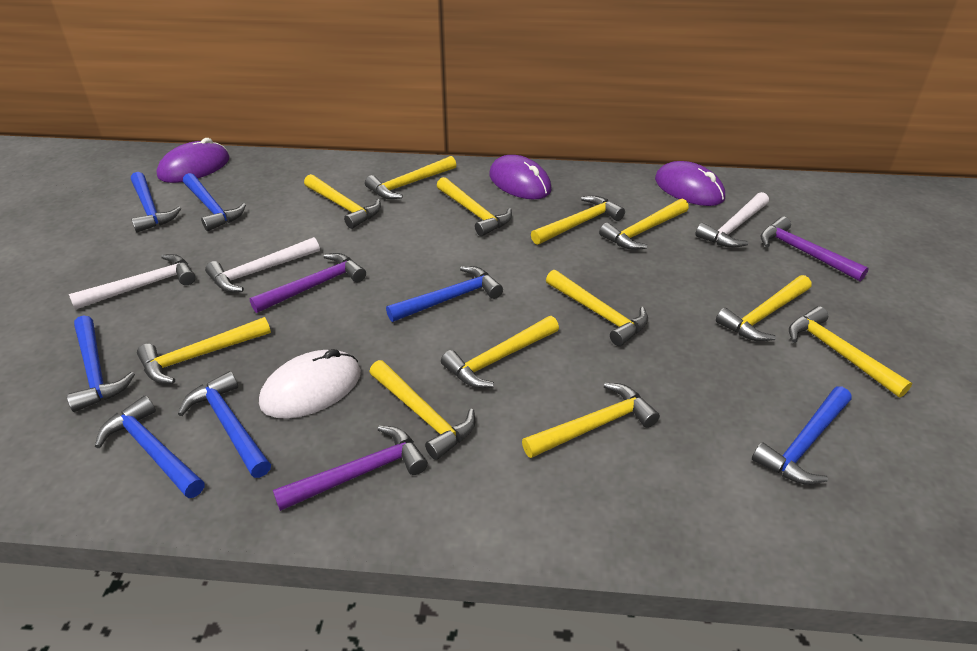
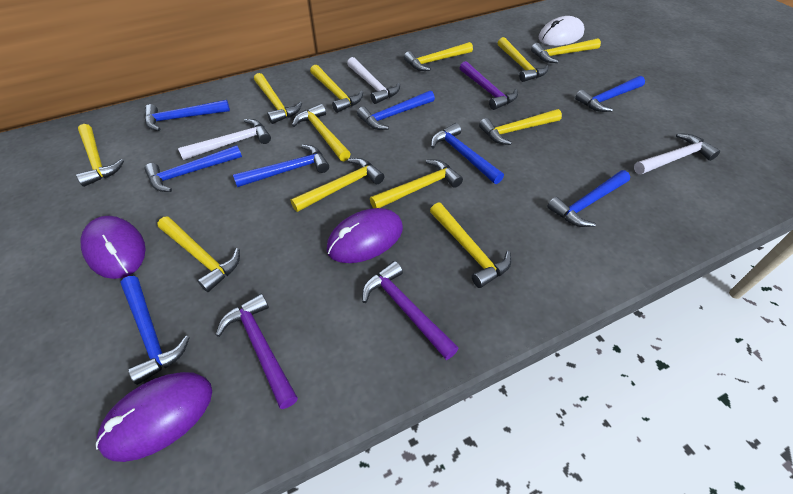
blue hammer: 7 -> 8

